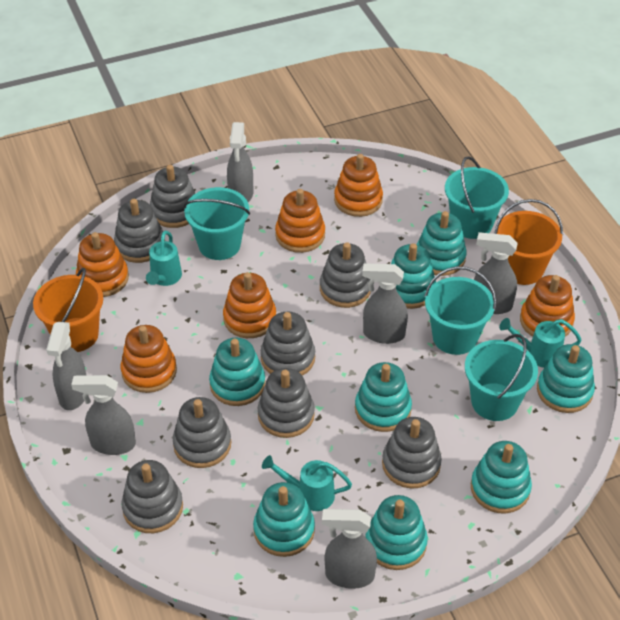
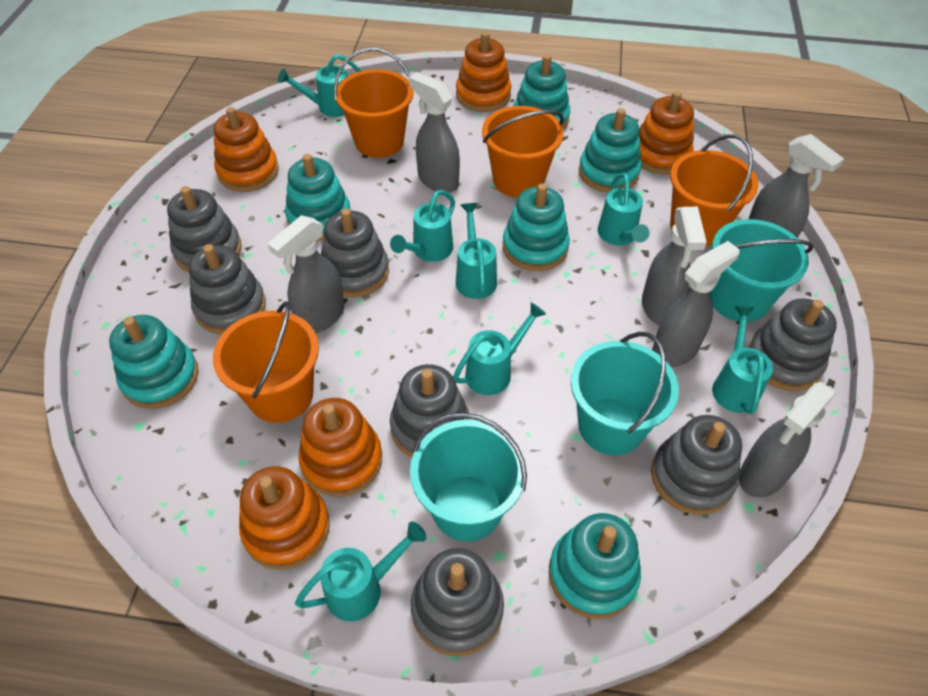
grey stacking toy: 8 -> 7
orange bucket: 2 -> 4
orange stacking toy: 6 -> 5
turquoise bucket: 4 -> 3
turquoise stacking toy: 8 -> 6
turquoise watering can: 3 -> 7

